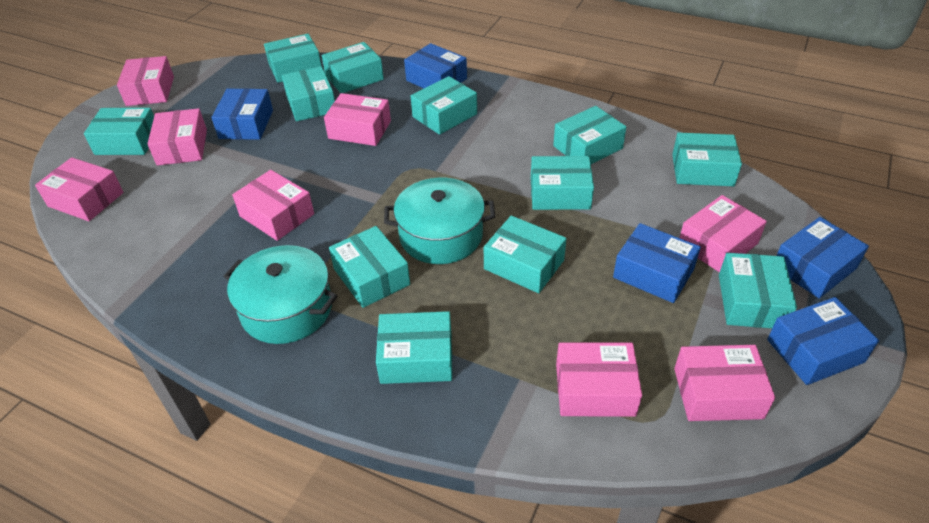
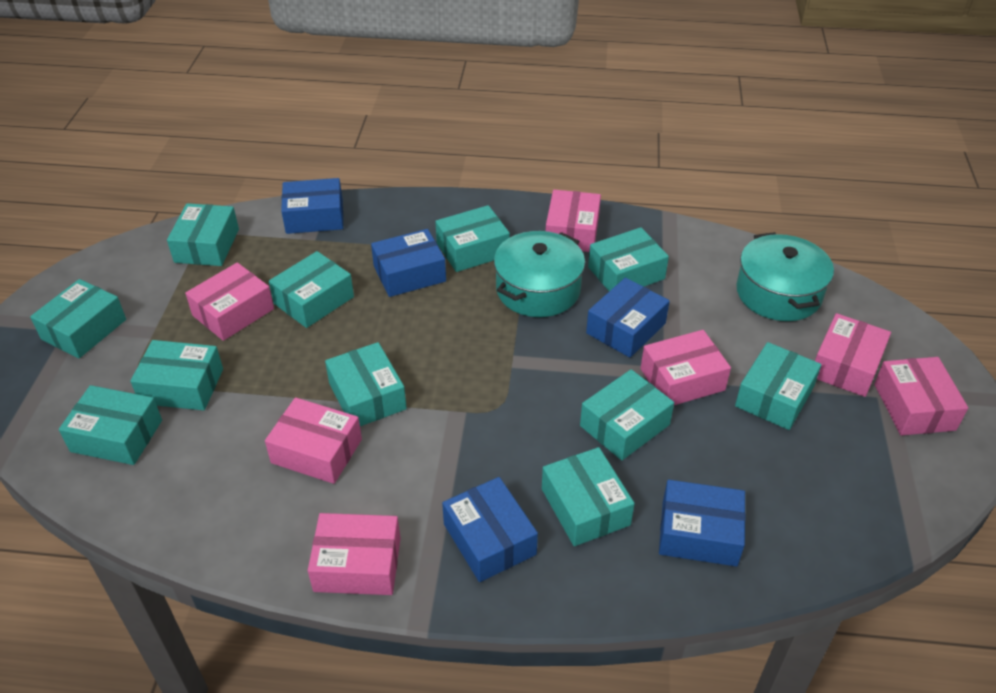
pink box: 8 -> 7
turquoise box: 12 -> 11

